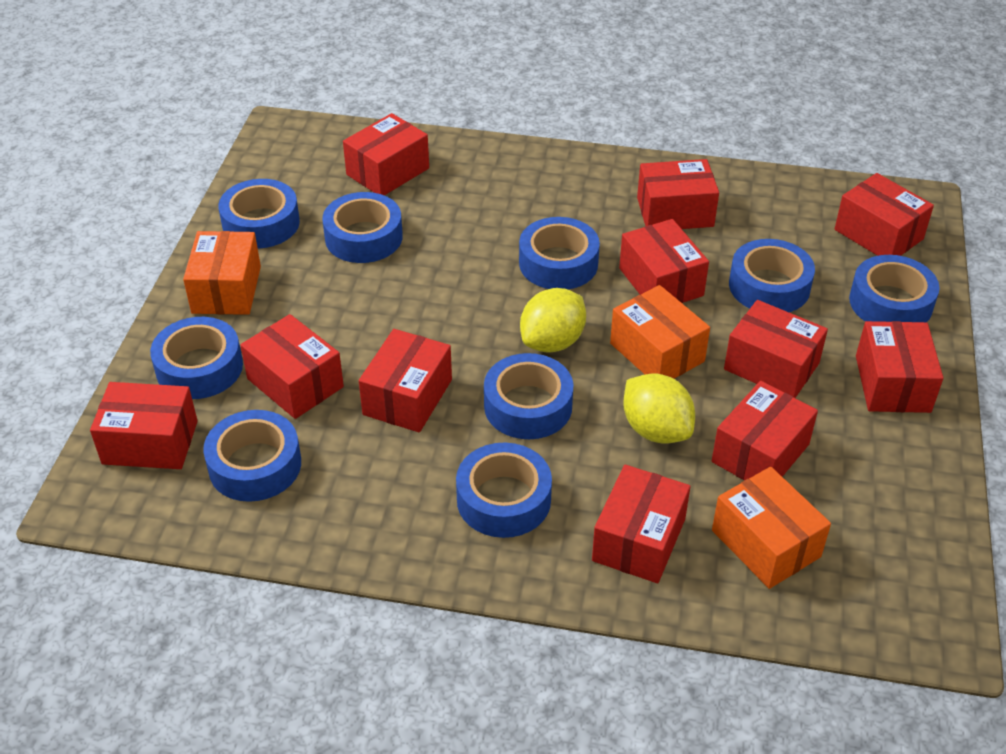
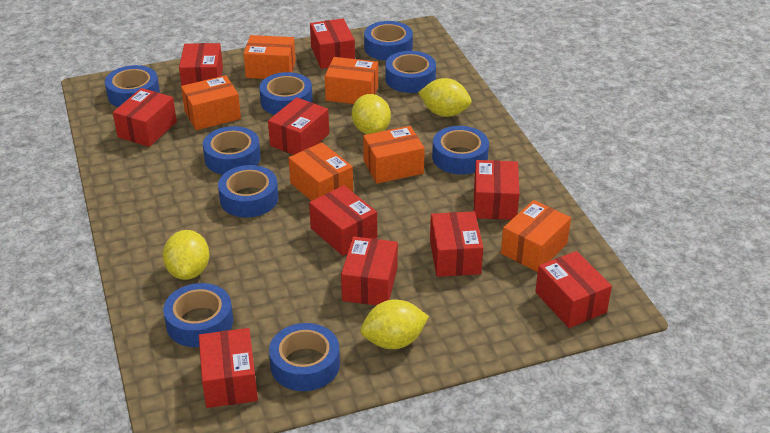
orange box: 3 -> 6
red box: 11 -> 10
yellow lemon: 2 -> 4

